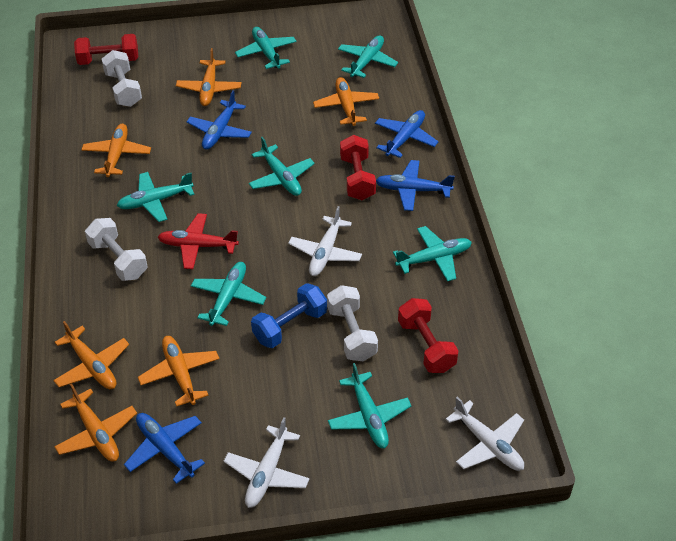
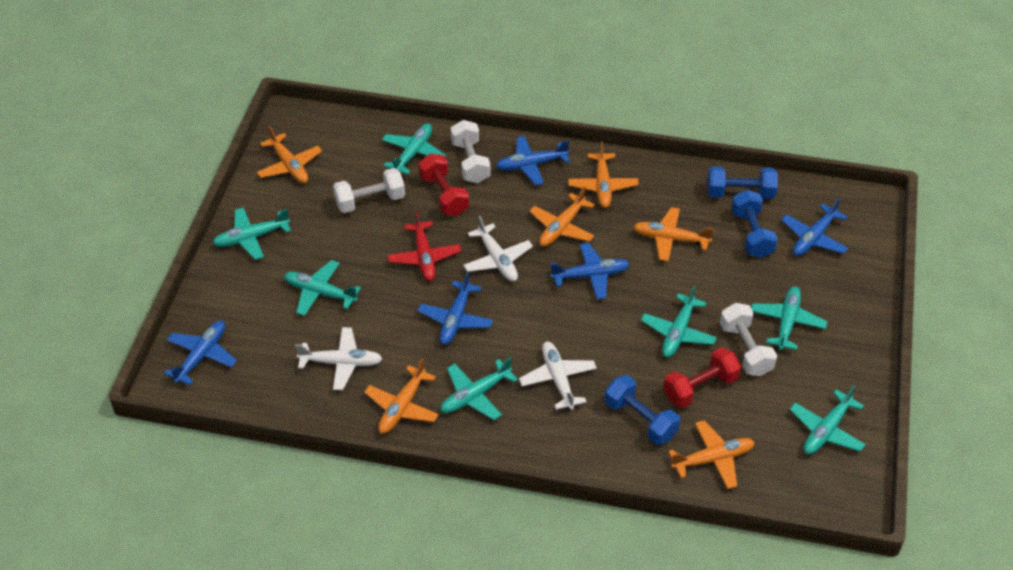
blue dumbbell: 1 -> 3
blue plane: 4 -> 5
red dumbbell: 3 -> 2

